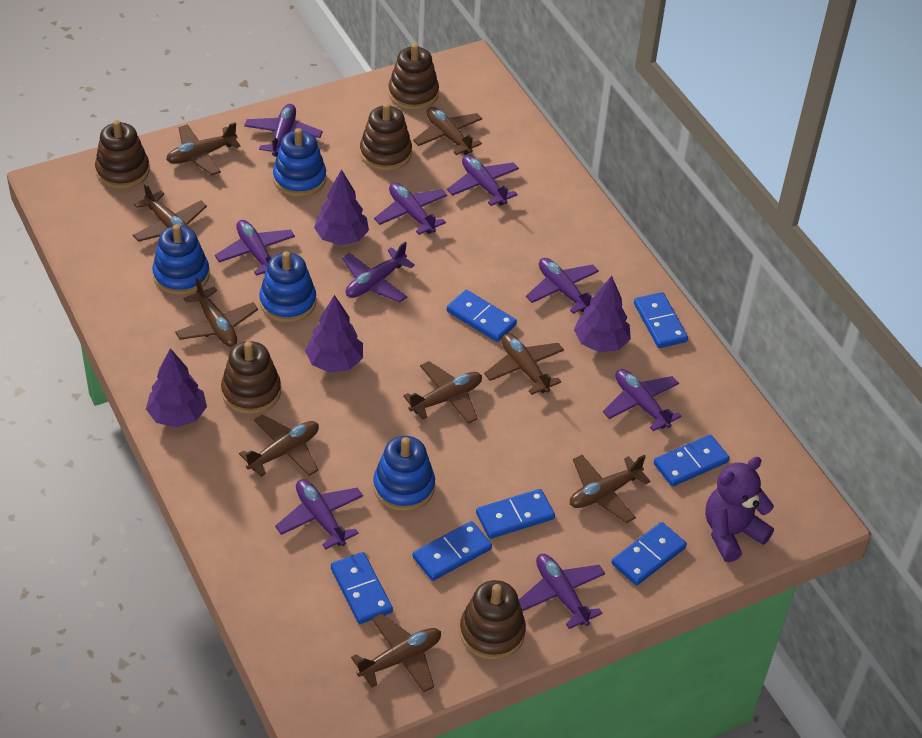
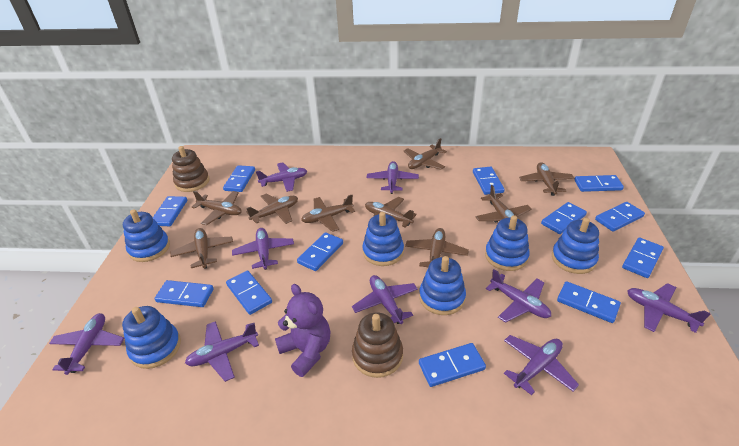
blue domino: 7 -> 12
blue stacking toy: 4 -> 6
brown stacking toy: 5 -> 2
purple tree: 4 -> 0

